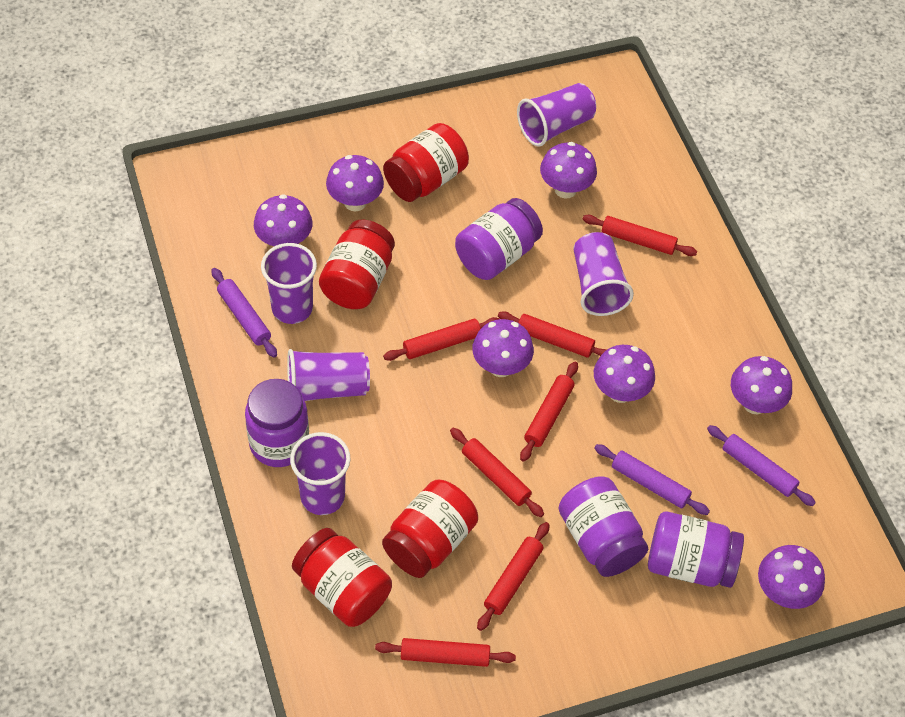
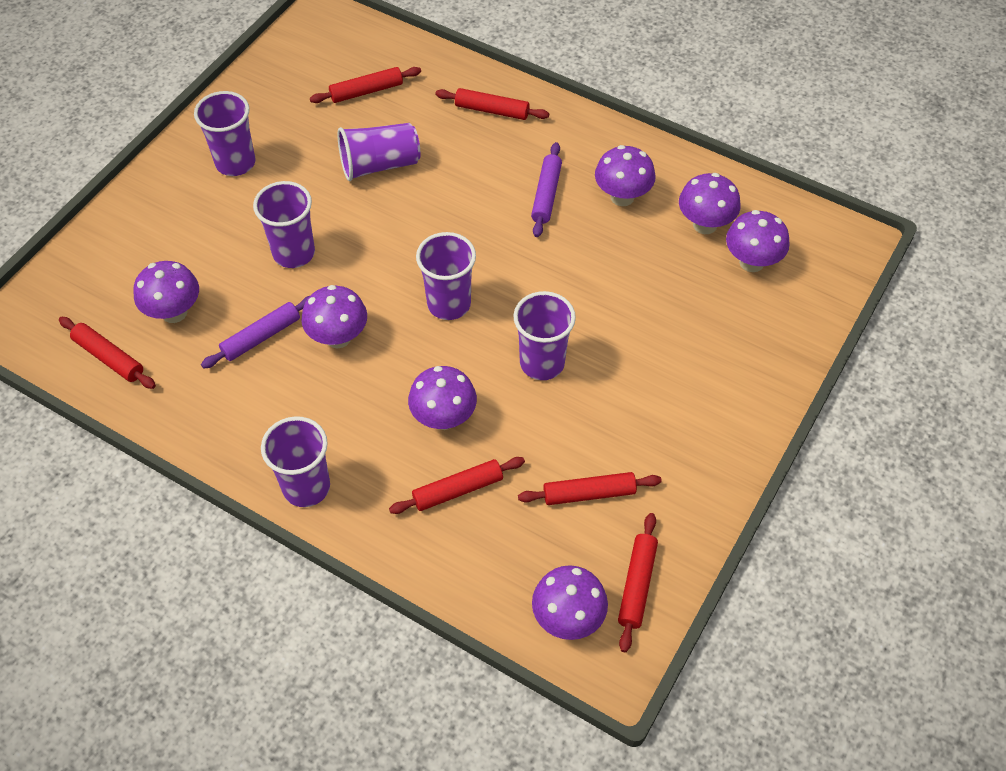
purple cup: 5 -> 6
purple jar: 4 -> 0
purple rolling pin: 3 -> 2
red jar: 4 -> 0
red rolling pin: 7 -> 6

